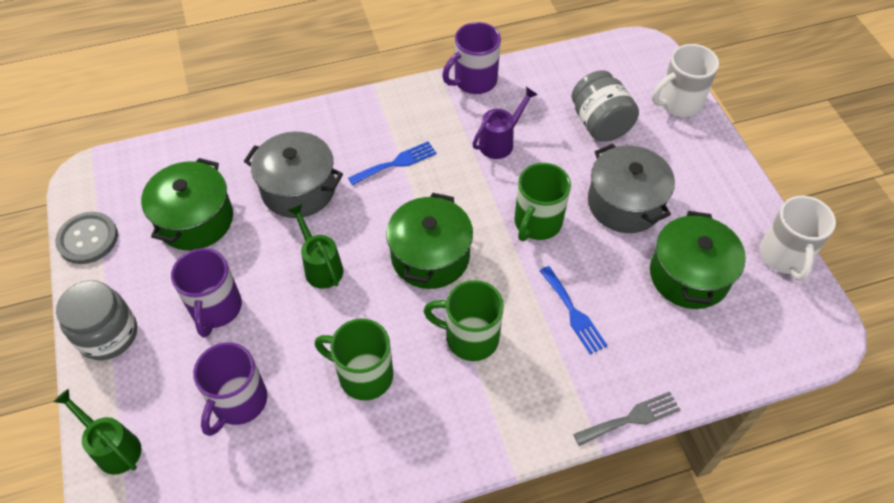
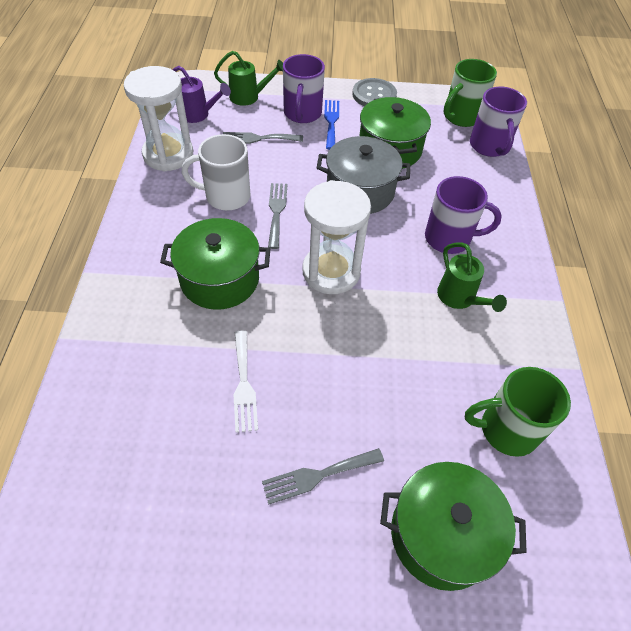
blue fork: 2 -> 1
green mug: 3 -> 2
grey fork: 1 -> 3
grey jar: 2 -> 0
grey pot: 2 -> 1
white fork: 0 -> 1
white hourglass: 0 -> 2
white mug: 2 -> 1

